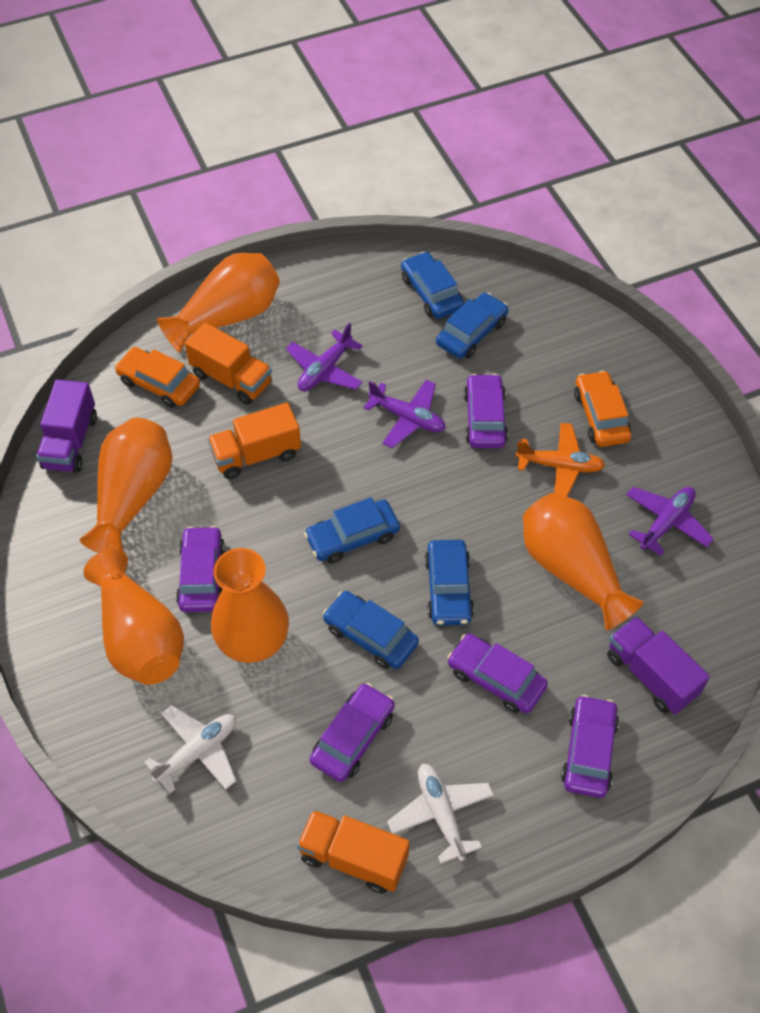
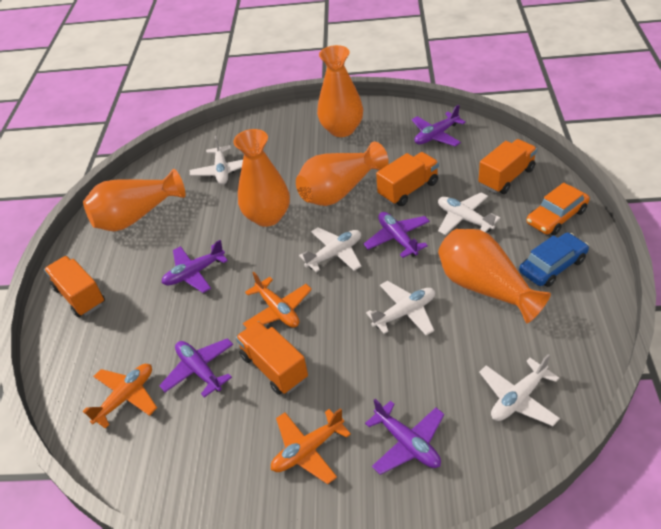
blue car: 5 -> 1
orange car: 2 -> 1
orange plane: 1 -> 3
orange truck: 3 -> 4
purple car: 5 -> 0
purple plane: 3 -> 5
purple truck: 2 -> 0
white plane: 2 -> 5

